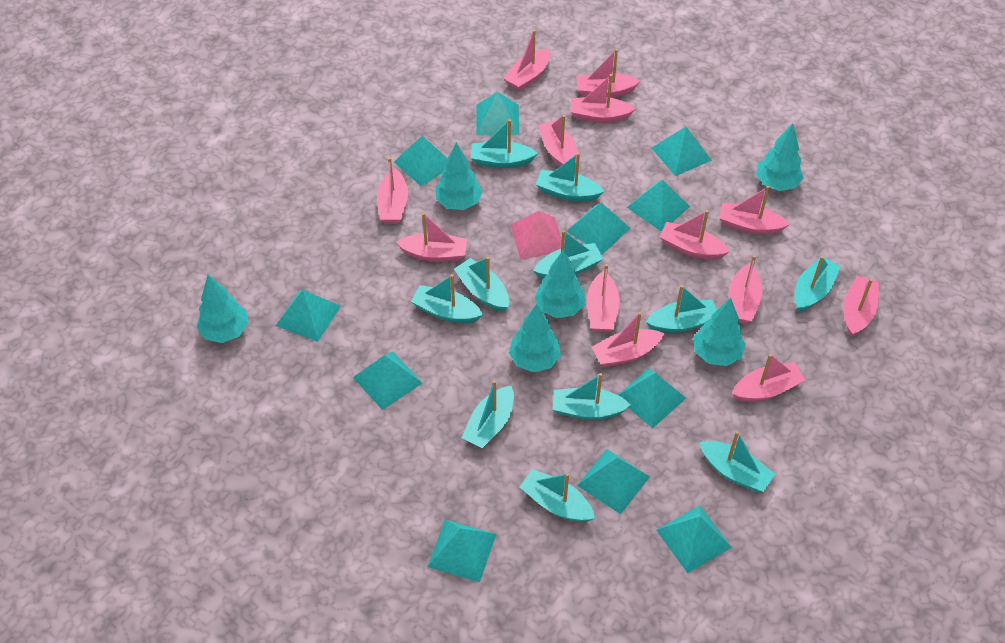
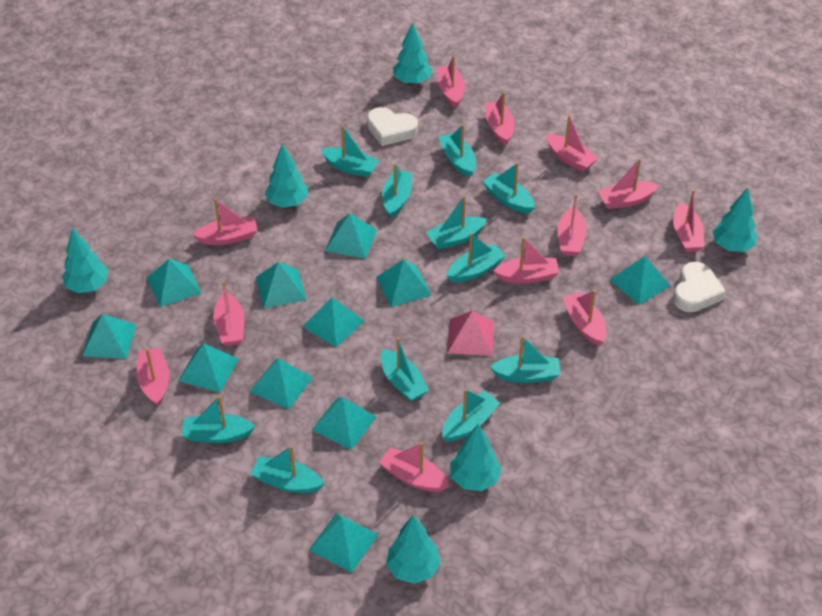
pink boat: 13 -> 12
white heart: 0 -> 2

